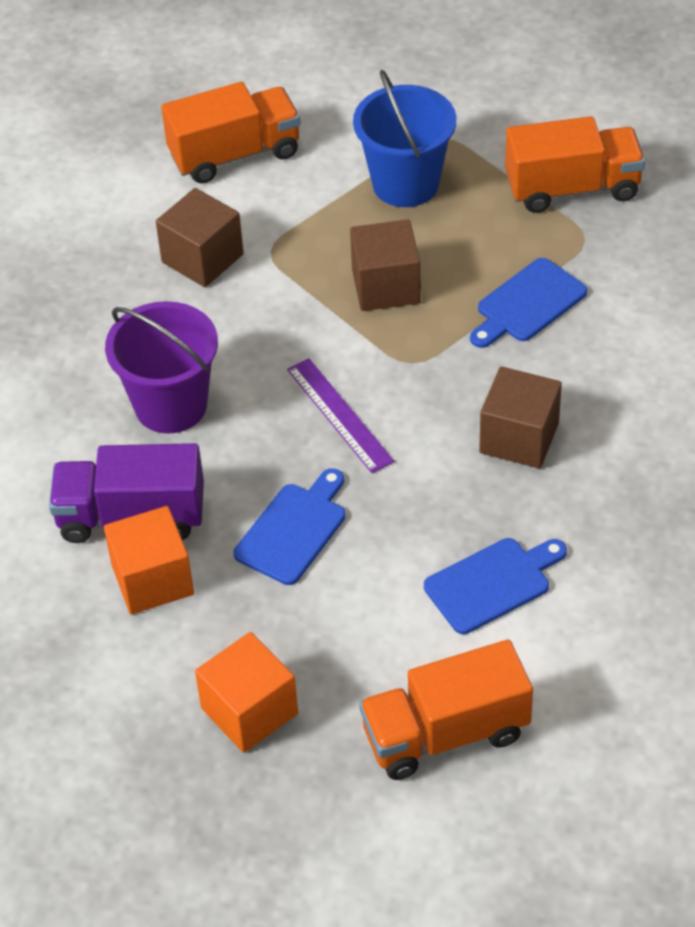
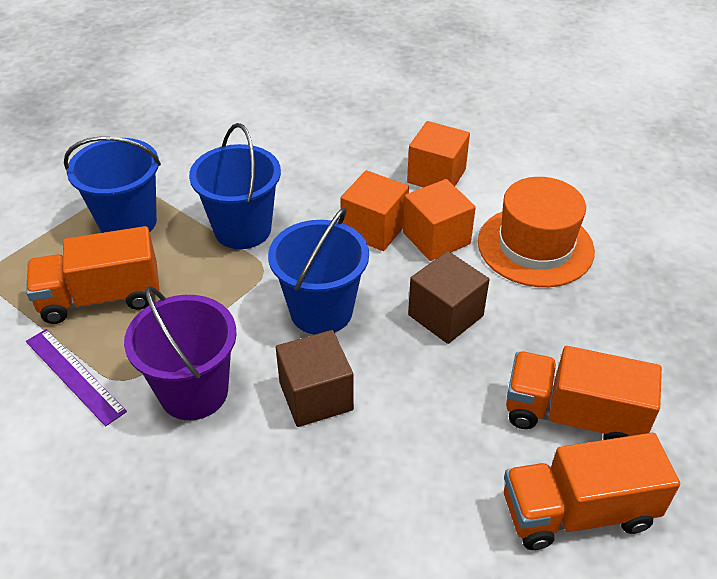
blue bucket: 1 -> 3
blue cutting board: 3 -> 0
brown cube: 3 -> 2
orange cube: 2 -> 3
orange hat: 0 -> 1
purple truck: 1 -> 0

